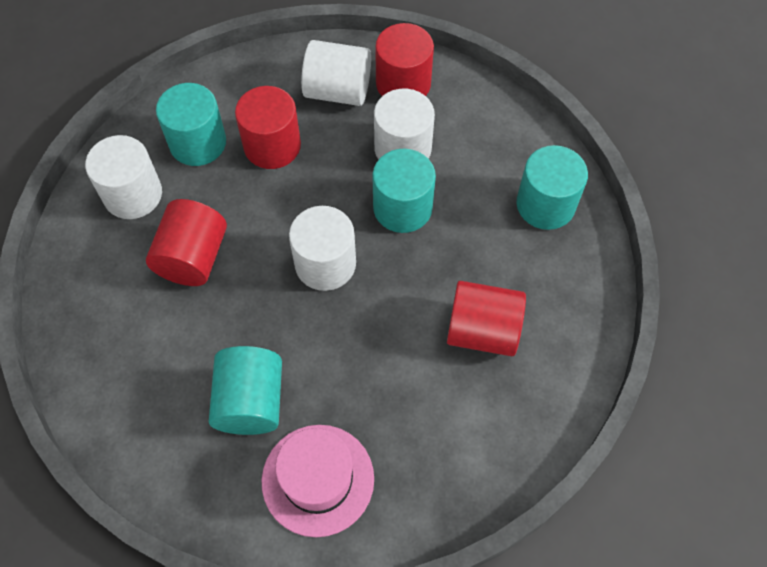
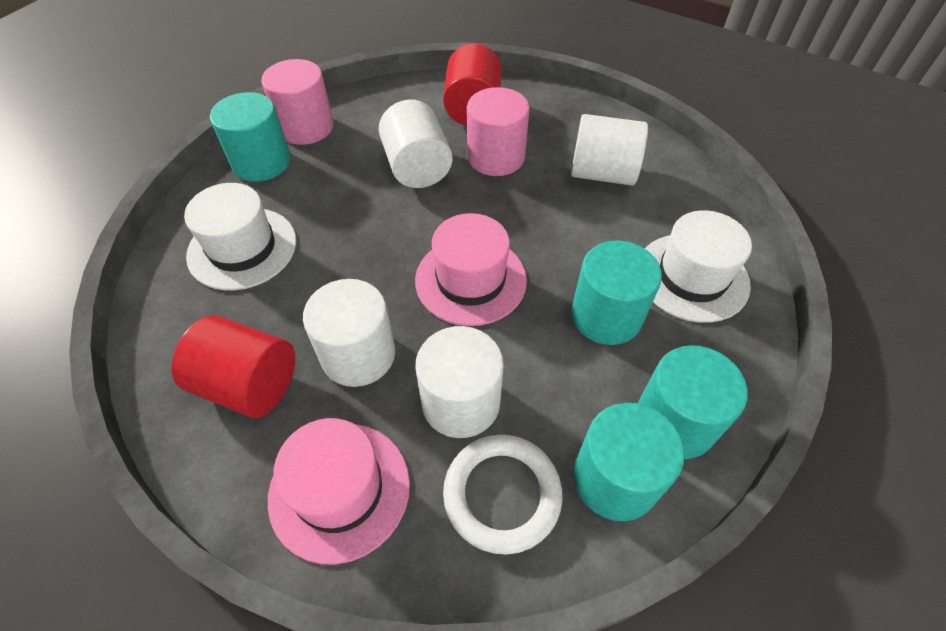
pink cylinder: 0 -> 2
pink hat: 1 -> 2
red cylinder: 4 -> 2
white hat: 0 -> 2
white ring: 0 -> 1

